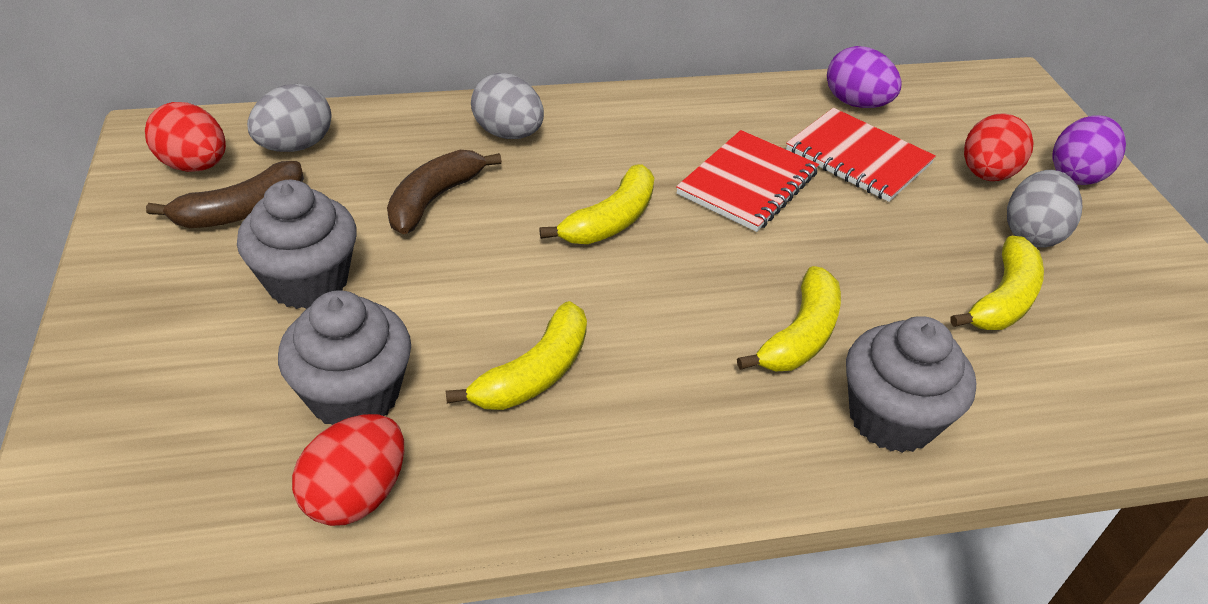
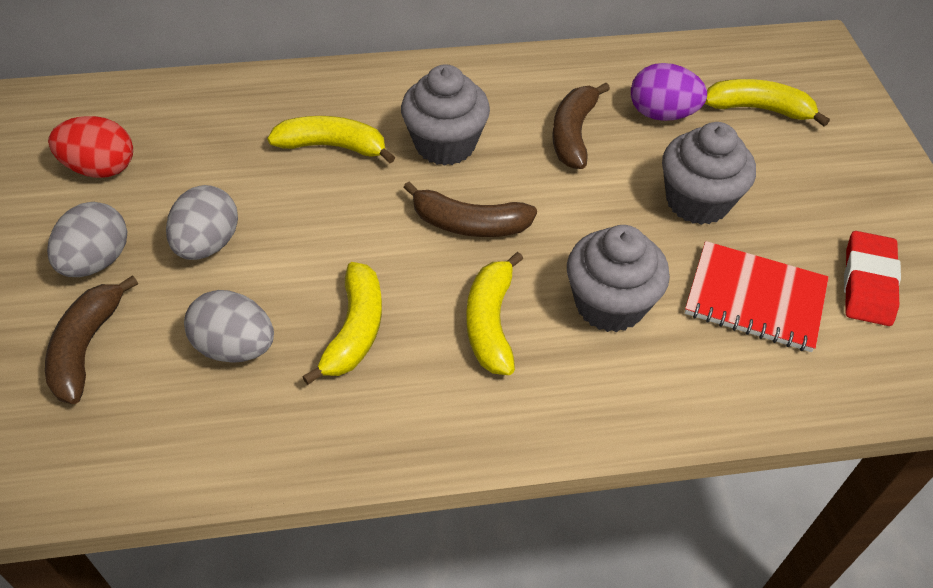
brown banana: 2 -> 3
purple egg: 2 -> 1
red egg: 3 -> 1
red eraser: 0 -> 1
red notebook: 2 -> 1

